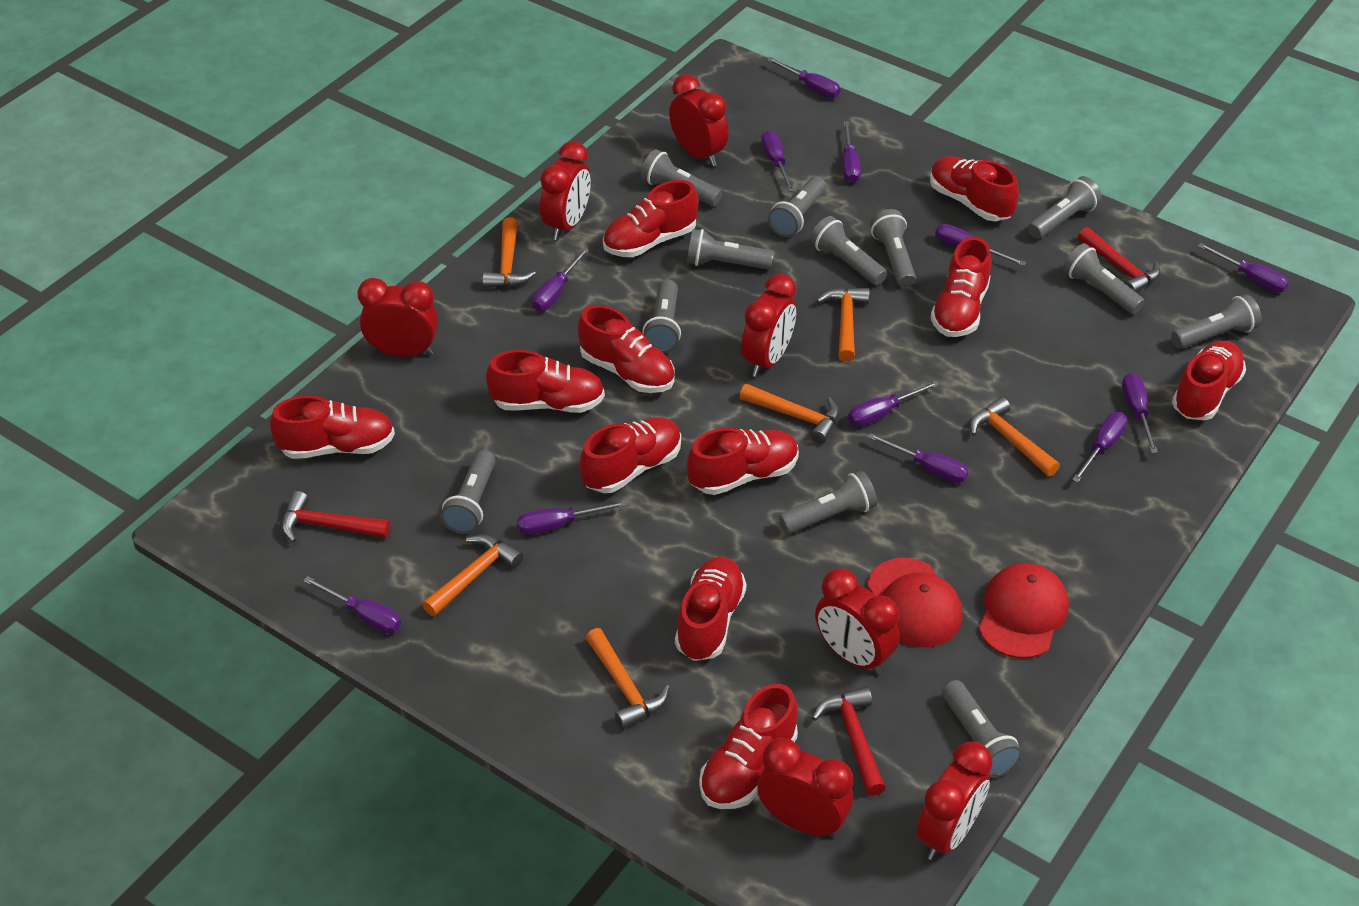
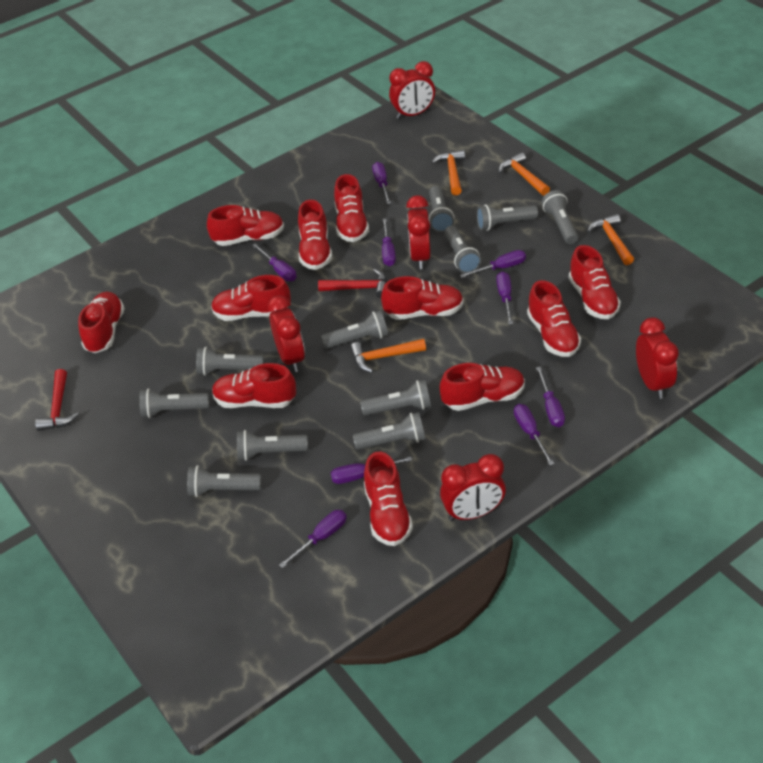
grey flashlight: 12 -> 11
orange hammer: 6 -> 4
purple screwdriver: 12 -> 9
red cap: 2 -> 0
red clock: 7 -> 5
red hammer: 3 -> 2

